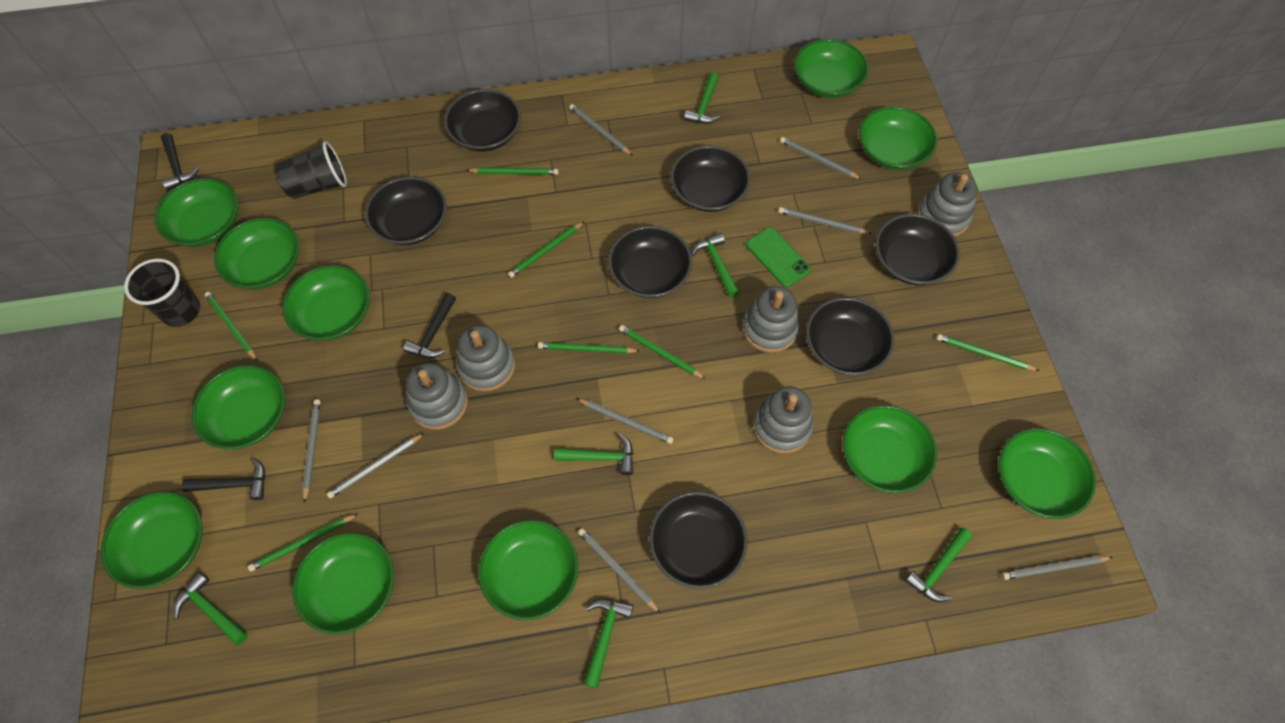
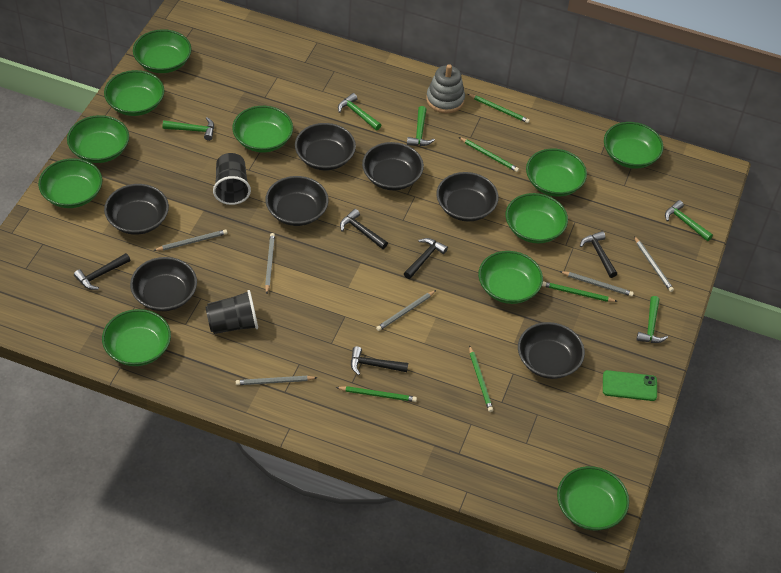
black hammer: 3 -> 5
green hammer: 6 -> 5
green pencil: 7 -> 5
grey pencil: 8 -> 6
grey stacking toy: 5 -> 1

